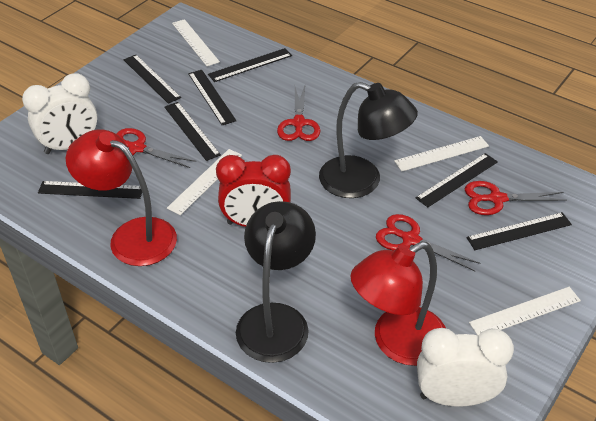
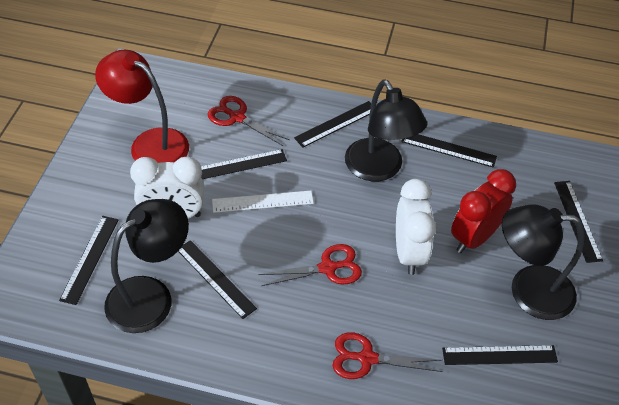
black lamp: 2 -> 3
red lamp: 2 -> 1
red scissors: 4 -> 3
white ruler: 4 -> 1

